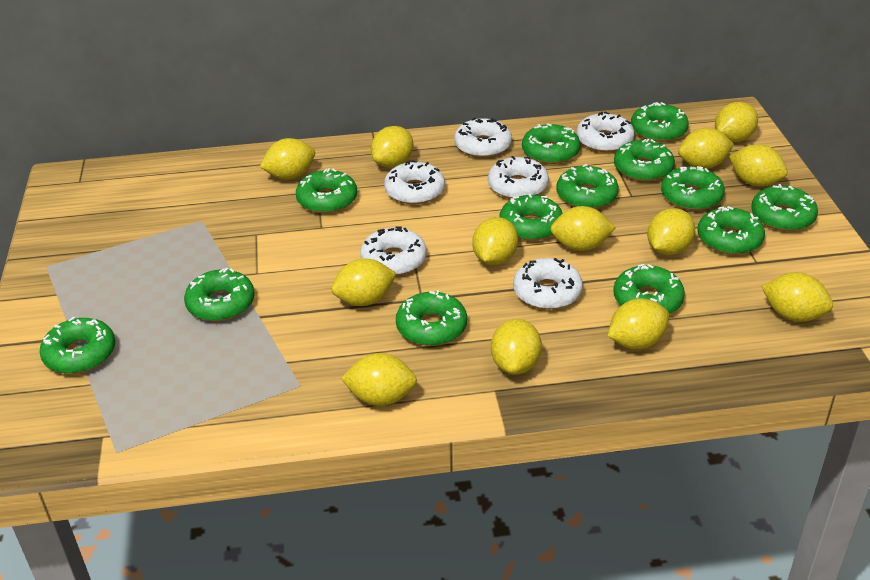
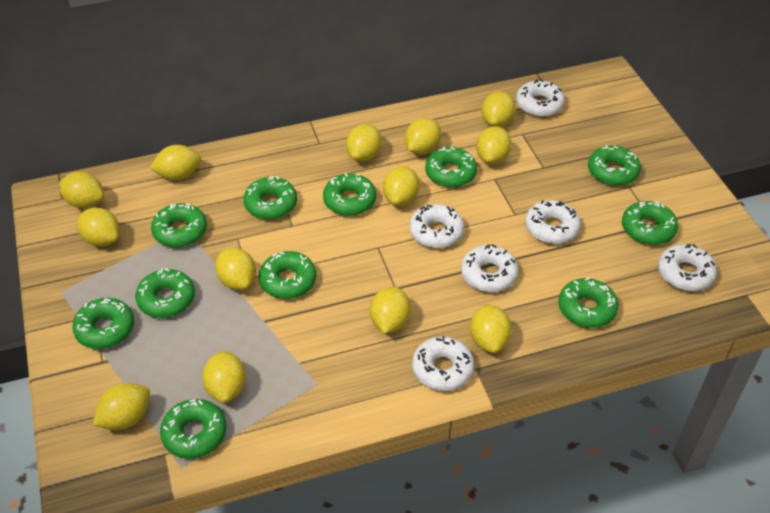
green donut: 13 -> 11

